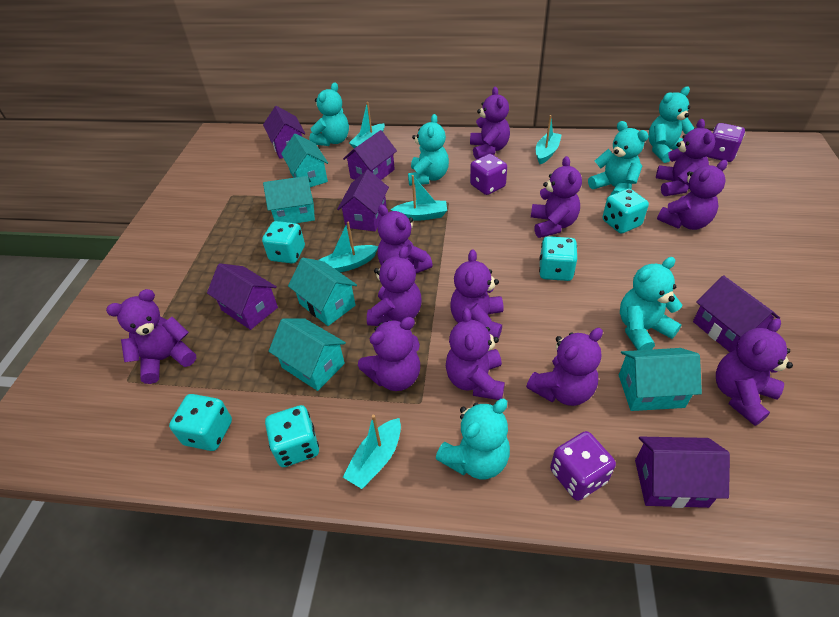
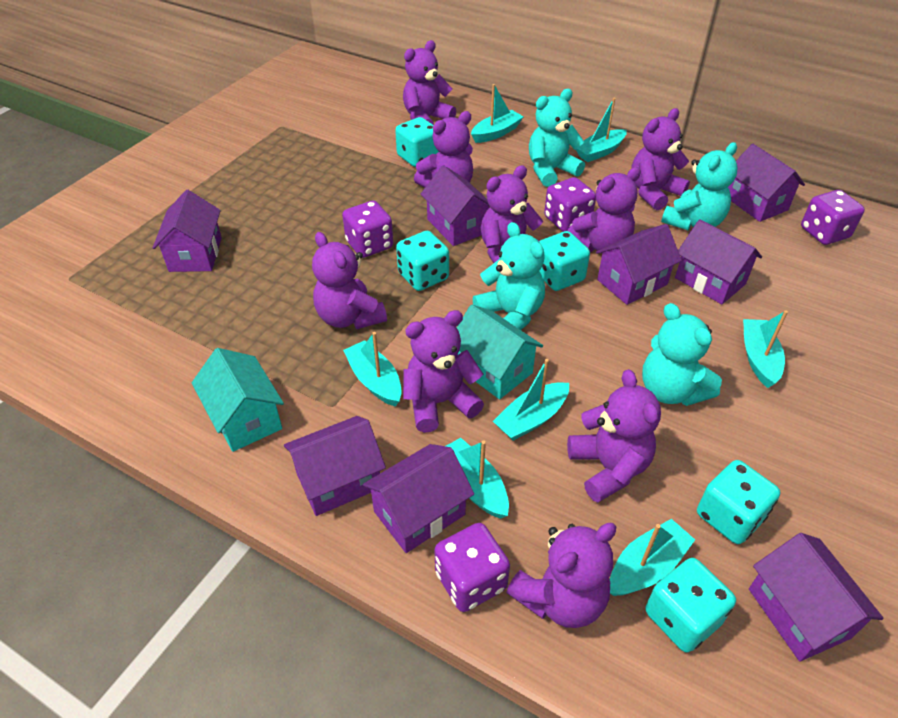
purple dice: 3 -> 4
purple house: 6 -> 8
purple teddy bear: 12 -> 9
turquoise boat: 5 -> 7
turquoise house: 5 -> 2
turquoise teddy bear: 6 -> 4

